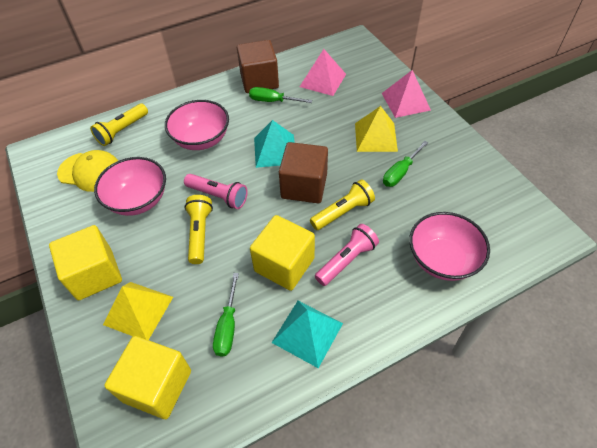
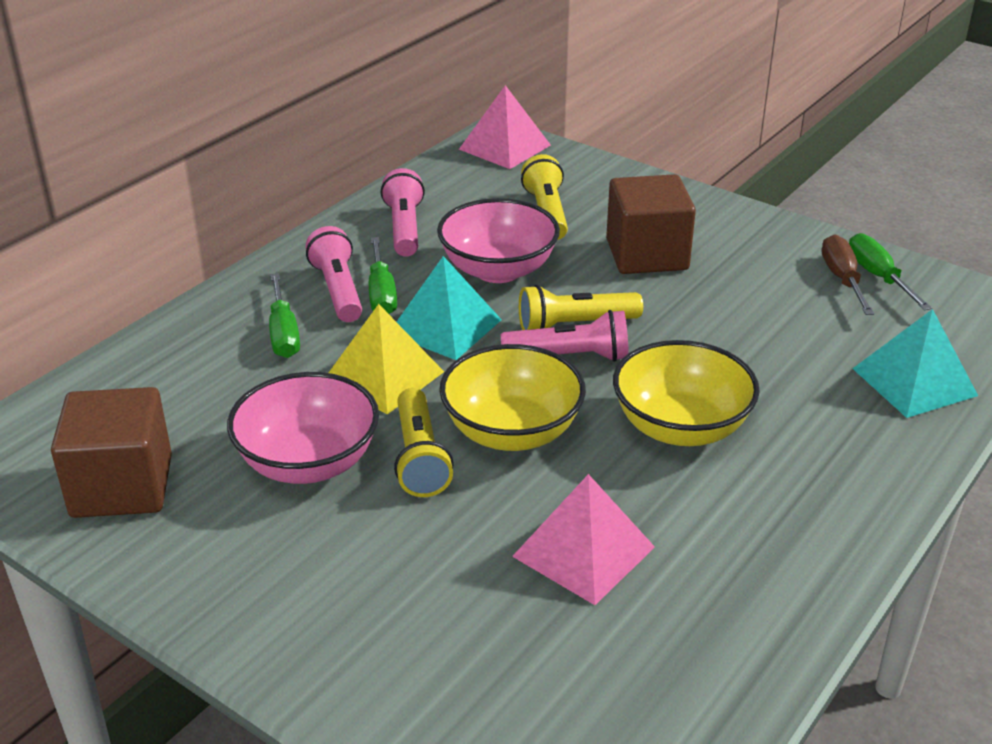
brown screwdriver: 0 -> 1
pink bowl: 3 -> 2
pink flashlight: 2 -> 3
yellow bowl: 0 -> 2
yellow cap: 1 -> 0
yellow cube: 3 -> 0
yellow pyramid: 2 -> 1

